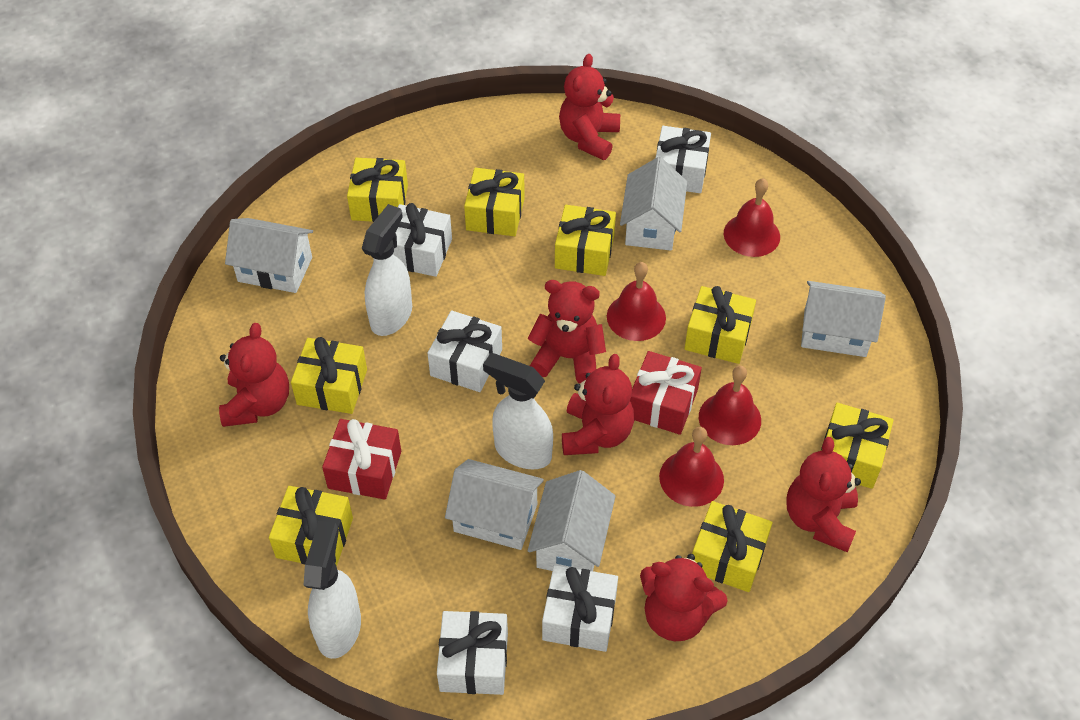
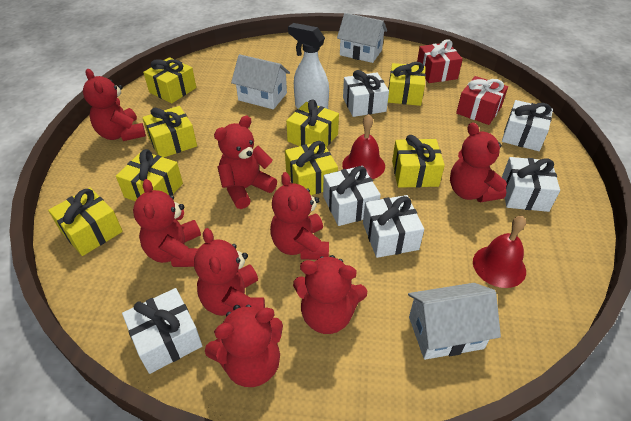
red bell: 4 -> 2
red teddy bear: 6 -> 8
white gift: 5 -> 6
white house: 5 -> 3
white spray bottle: 3 -> 1

